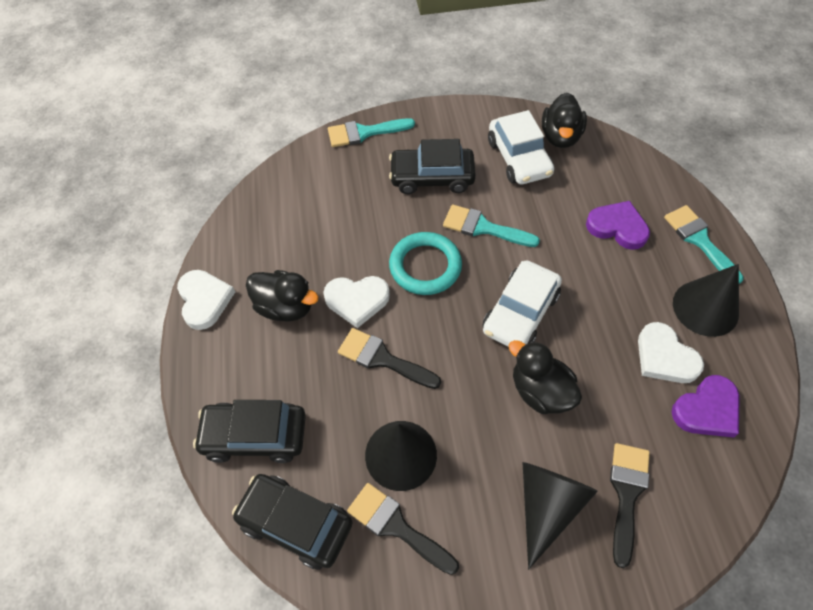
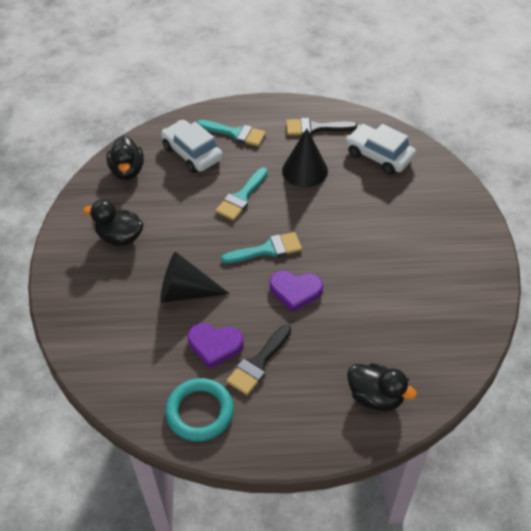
black brush: 3 -> 2
black car: 3 -> 0
black cone: 3 -> 2
white heart: 3 -> 0

